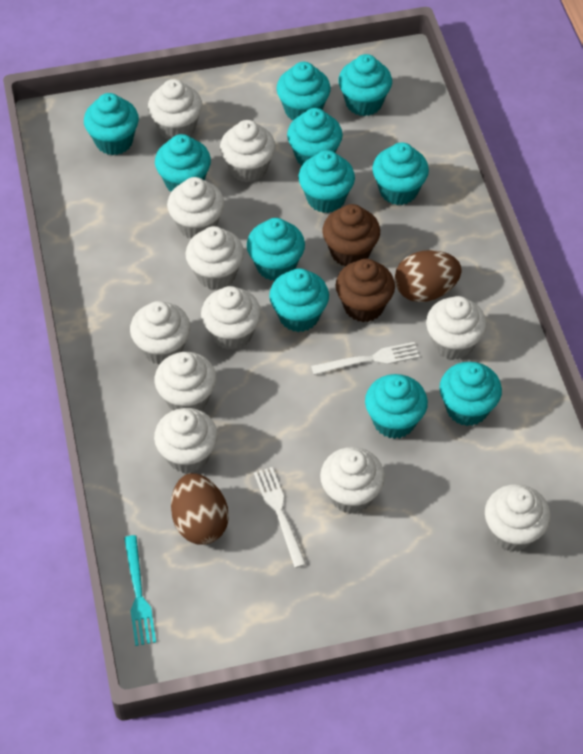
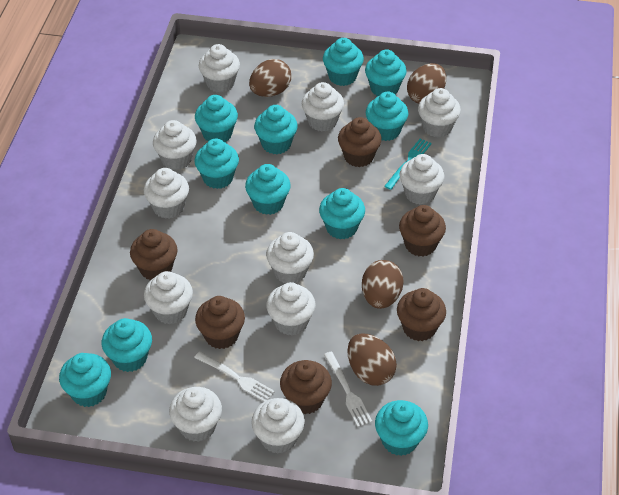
brown cupcake: 2 -> 6
brown egg: 2 -> 4

